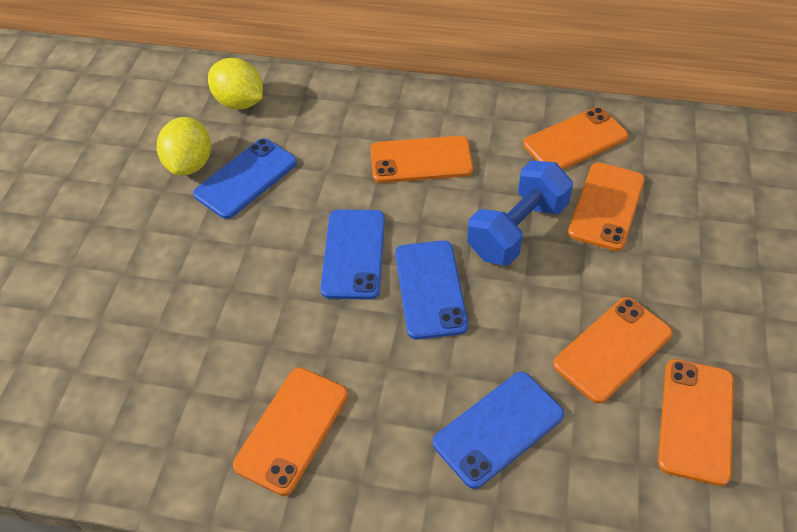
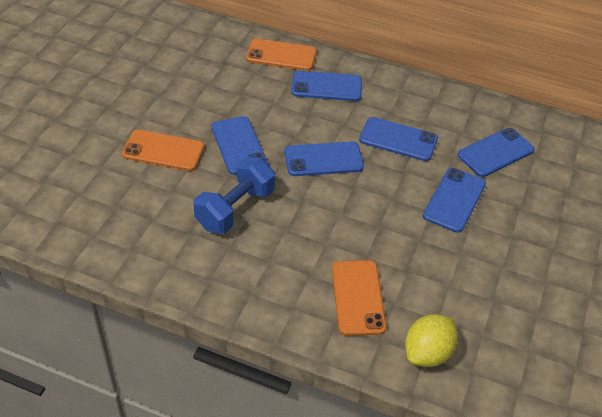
blue phone: 4 -> 6
orange phone: 6 -> 3
yellow lemon: 2 -> 1

